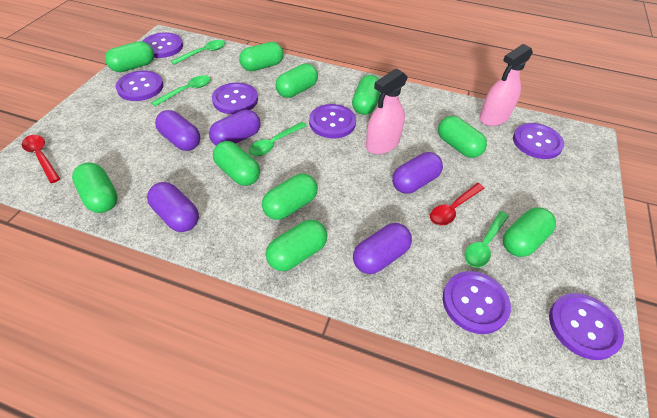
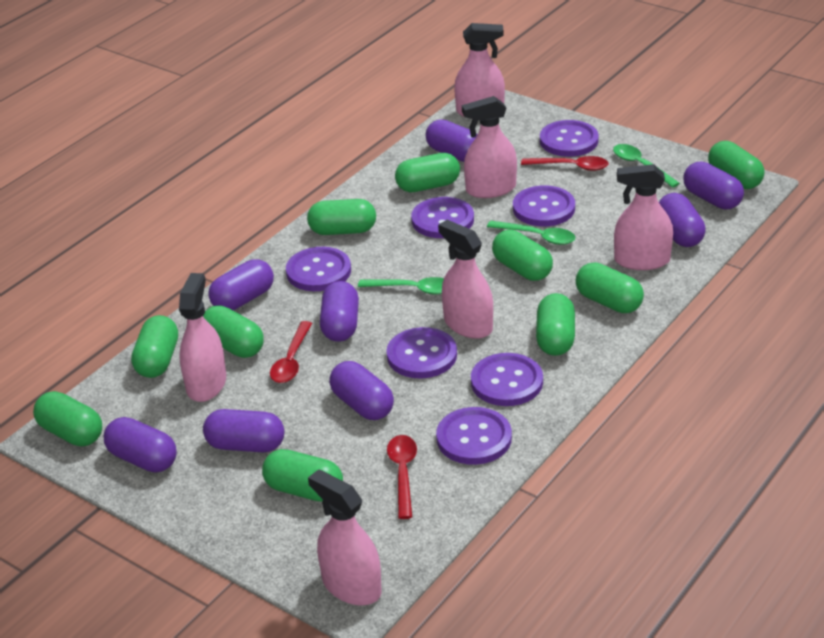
green spoon: 4 -> 3
pink spray bottle: 2 -> 6
purple capsule: 5 -> 8
red spoon: 2 -> 3

